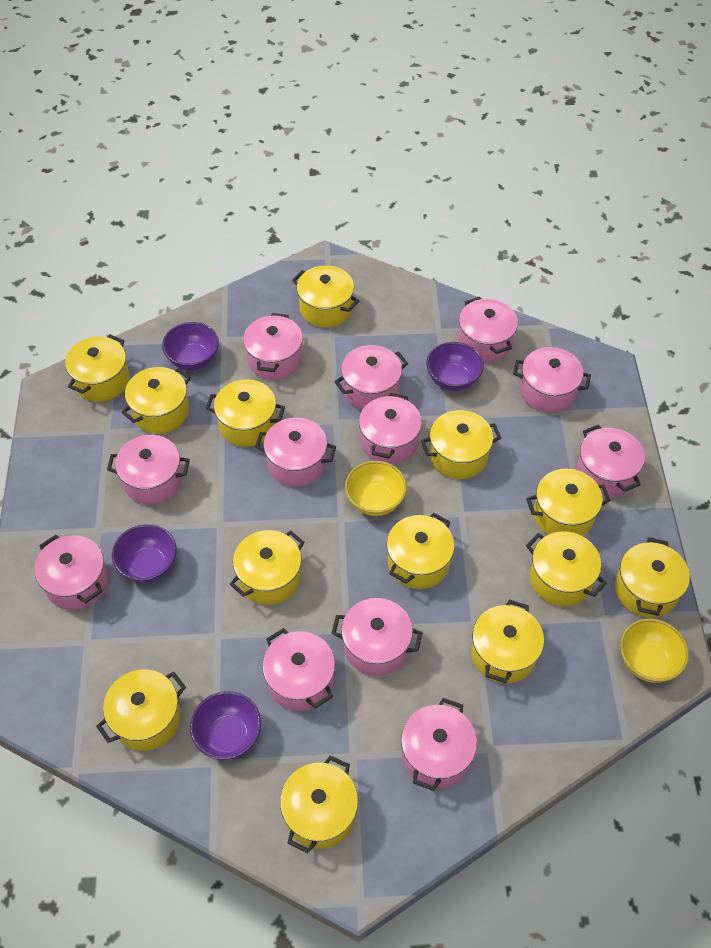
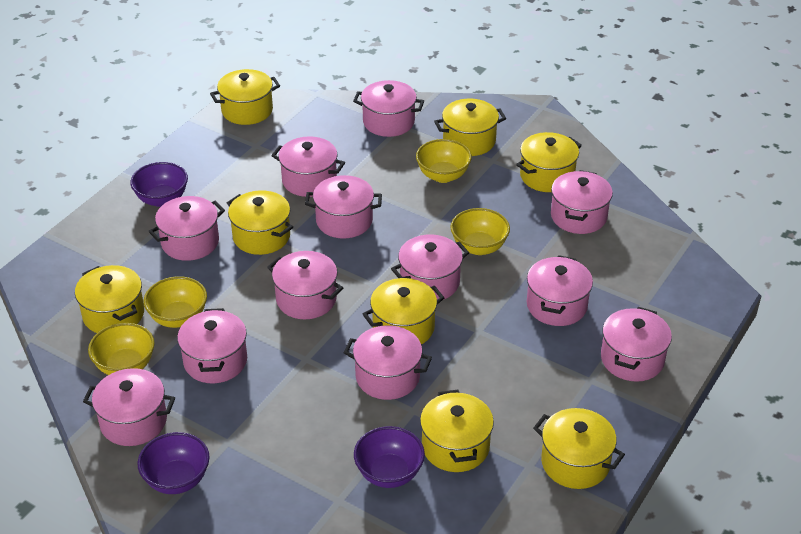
purple bowl: 4 -> 3
yellow bowl: 2 -> 4
yellow pot: 13 -> 8

